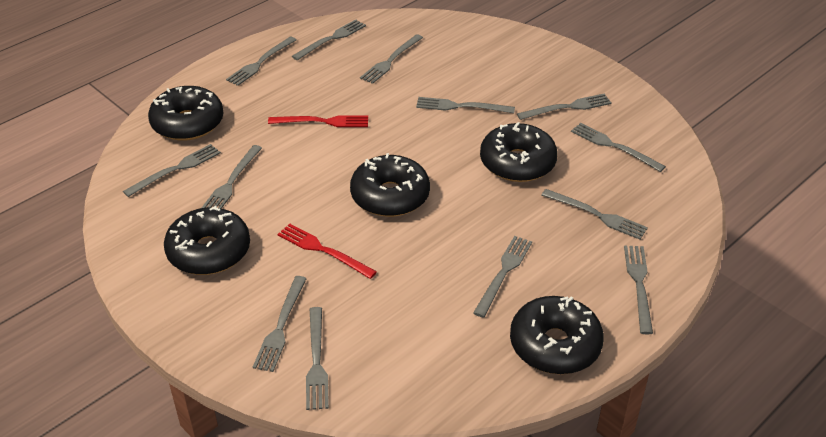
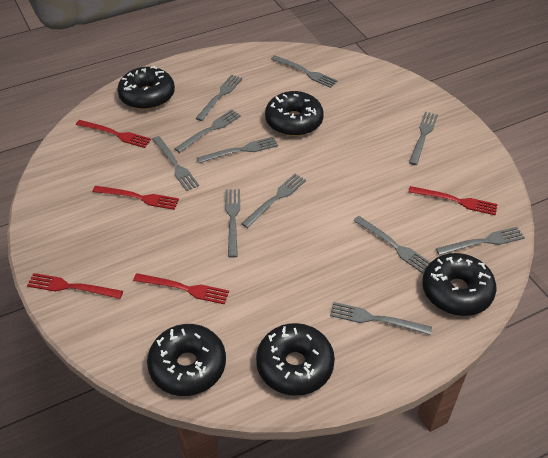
grey fork: 13 -> 11
red fork: 2 -> 5

